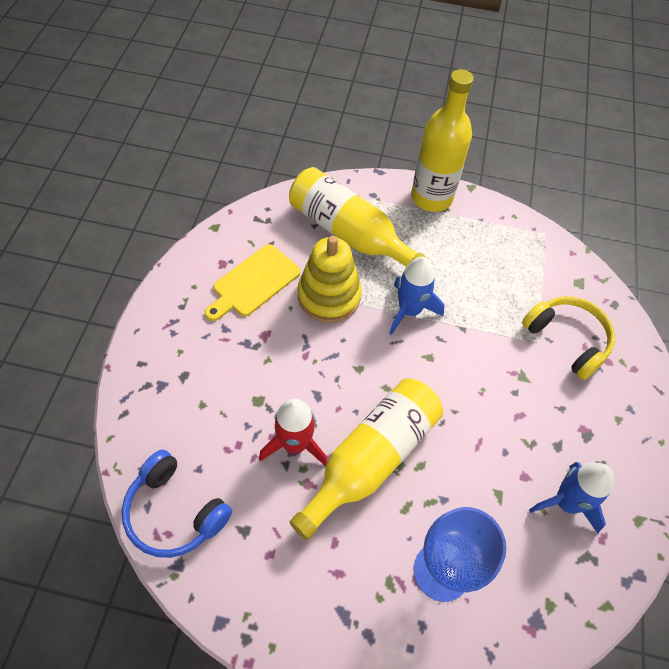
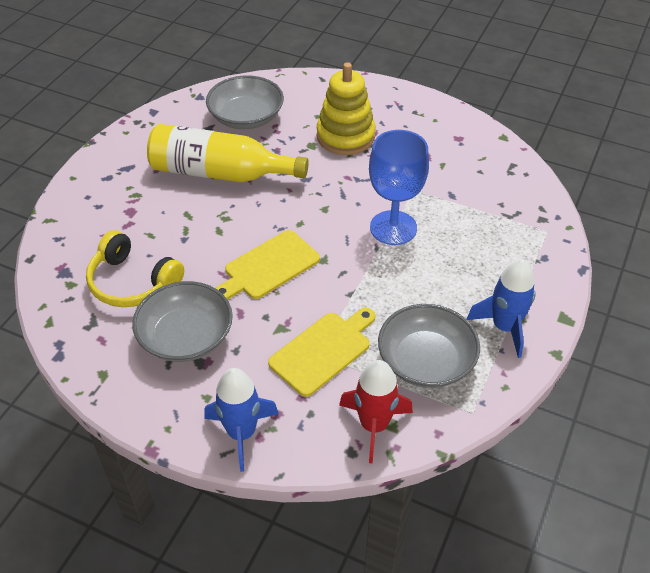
blue headphones: 1 -> 0
grey bowl: 0 -> 3
yellow bottle: 3 -> 1
yellow cutting board: 1 -> 2

